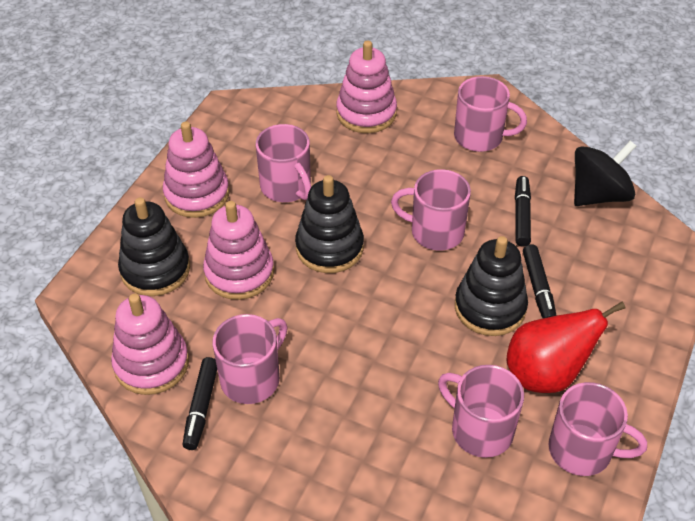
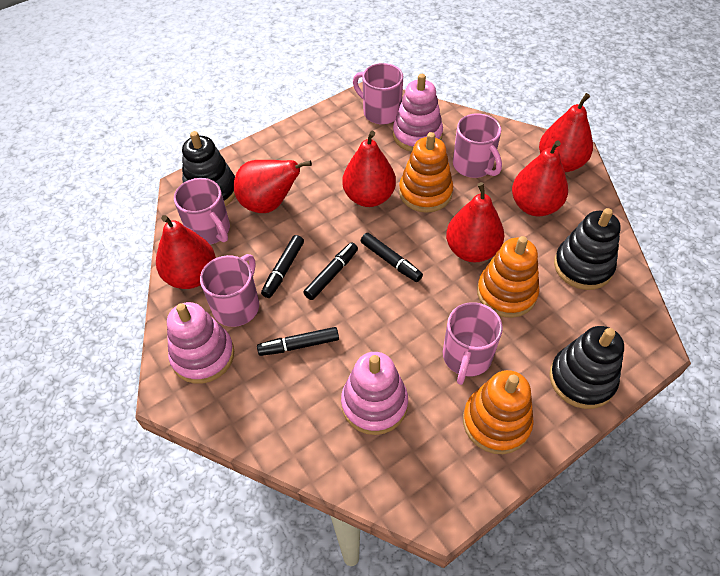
black marker: 3 -> 4
black spinning top: 1 -> 0
orange stacking toy: 0 -> 3
pink mug: 6 -> 5
pink stacking toy: 4 -> 3
red pear: 1 -> 6

